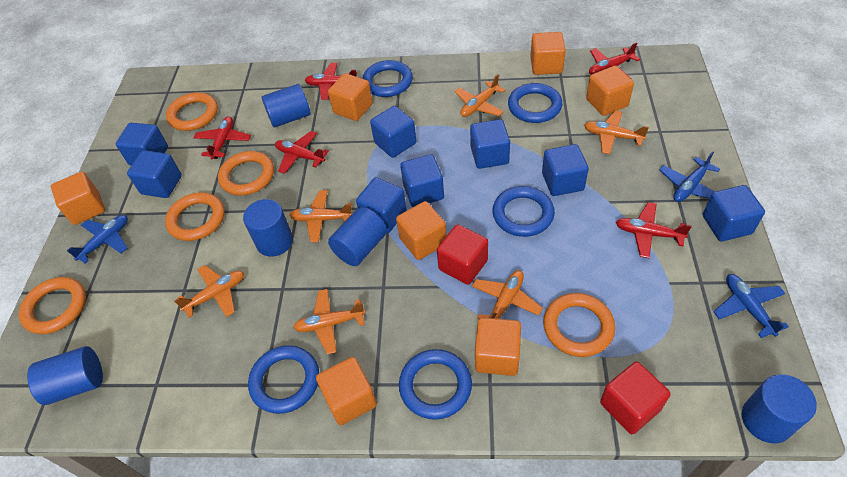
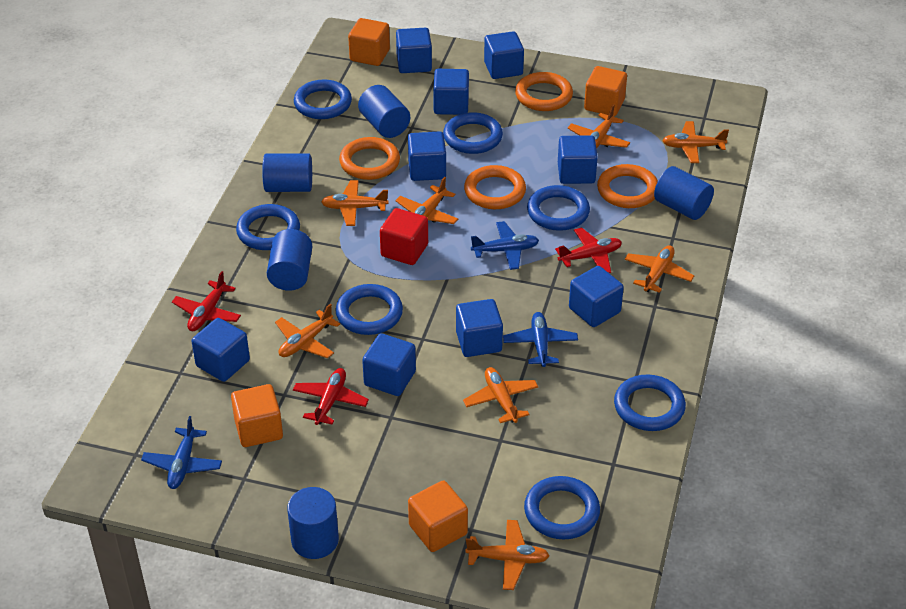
blue cube: 8 -> 9
blue ring: 5 -> 7
orange cube: 7 -> 4
orange plane: 6 -> 8
orange ring: 5 -> 4
red cube: 2 -> 1
red plane: 5 -> 3

